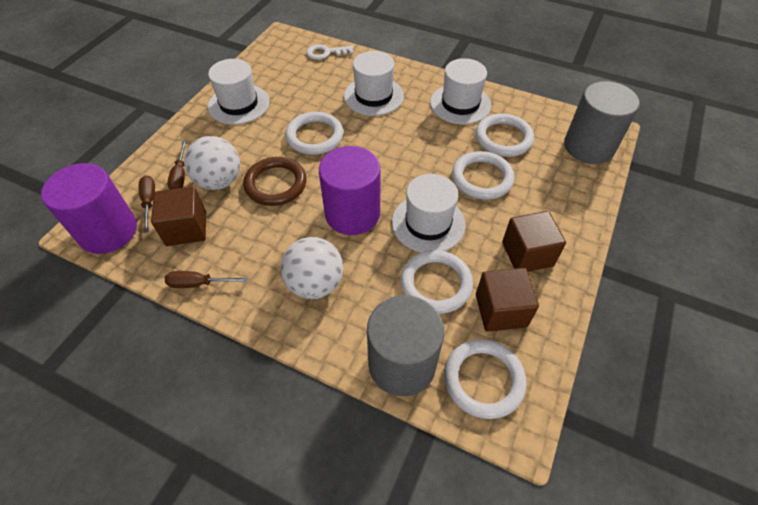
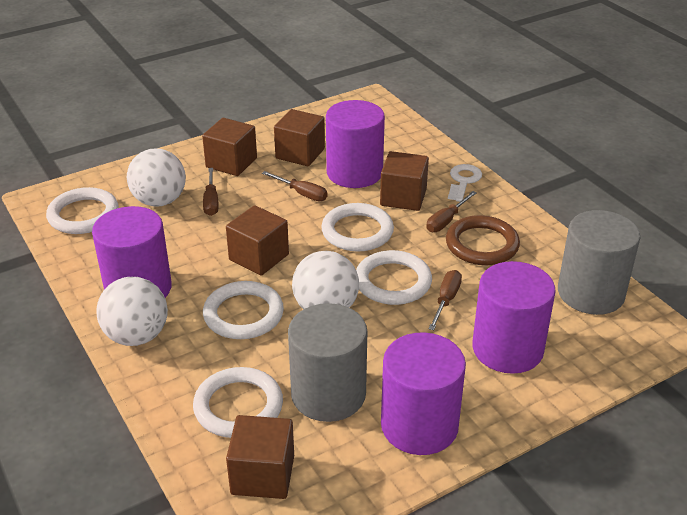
brown cube: 3 -> 5
brown screwdriver: 3 -> 4
purple cylinder: 2 -> 4
white ball: 2 -> 3
white hat: 4 -> 0

